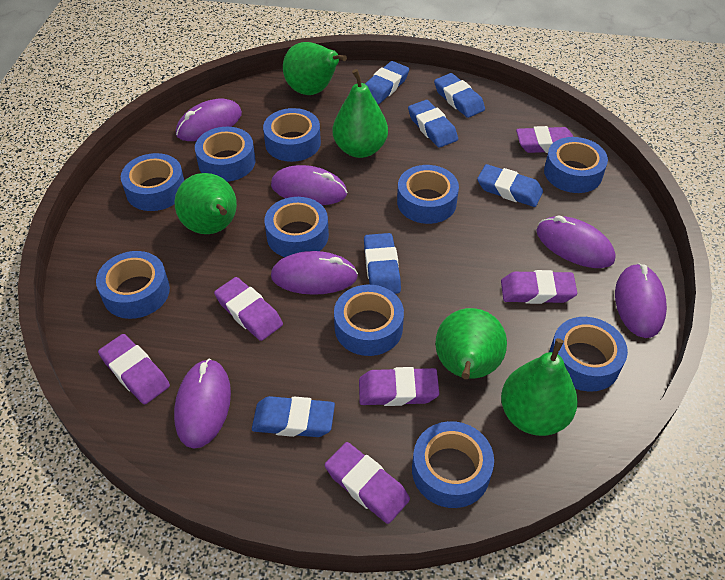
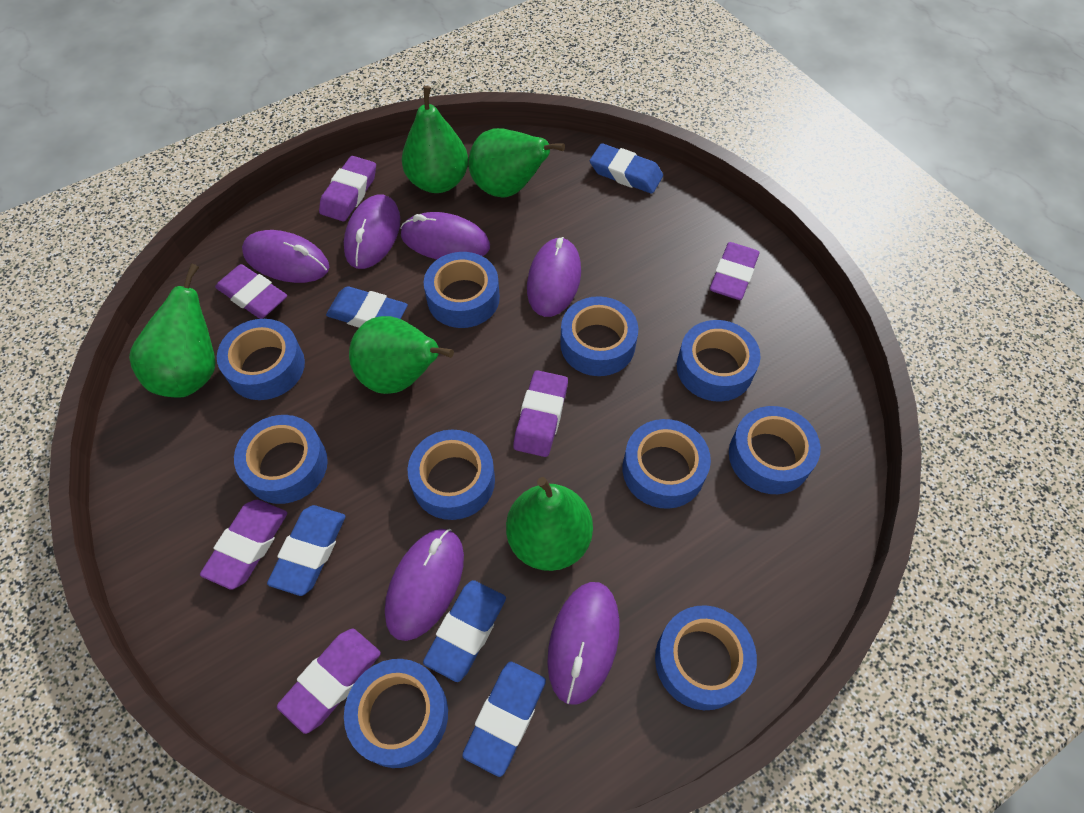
blue eraser: 6 -> 5

